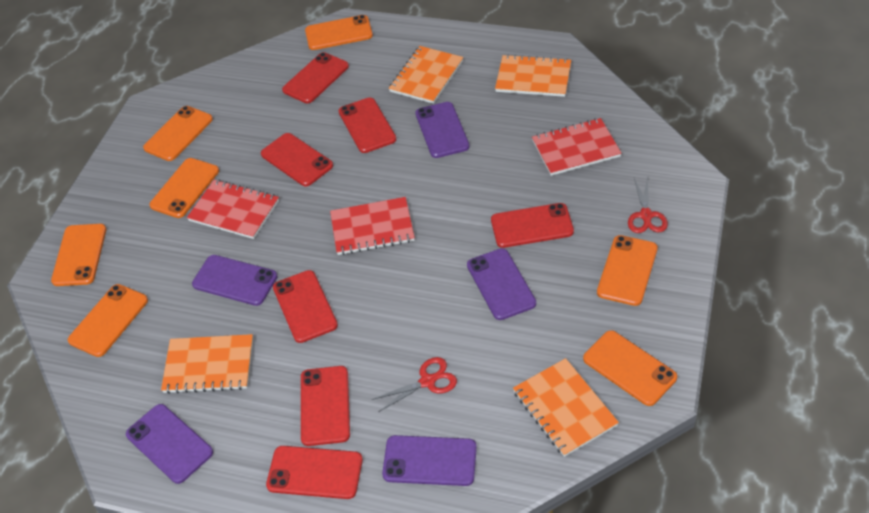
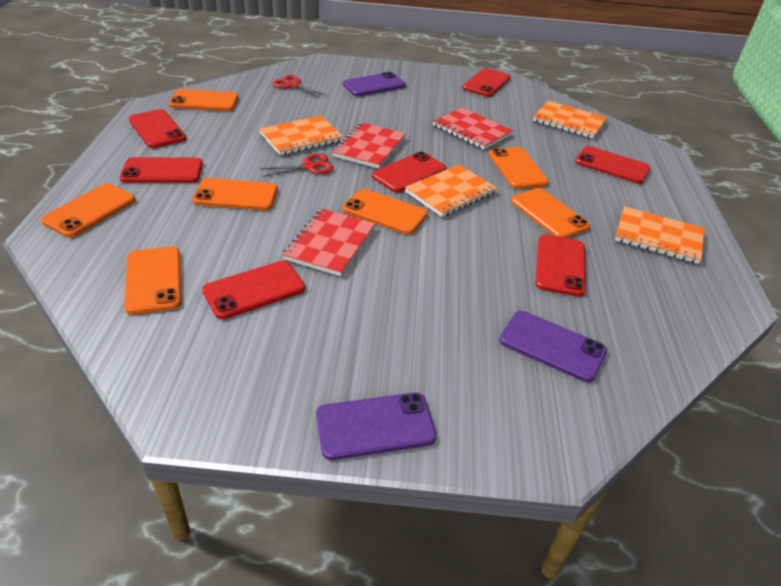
purple phone: 5 -> 3

